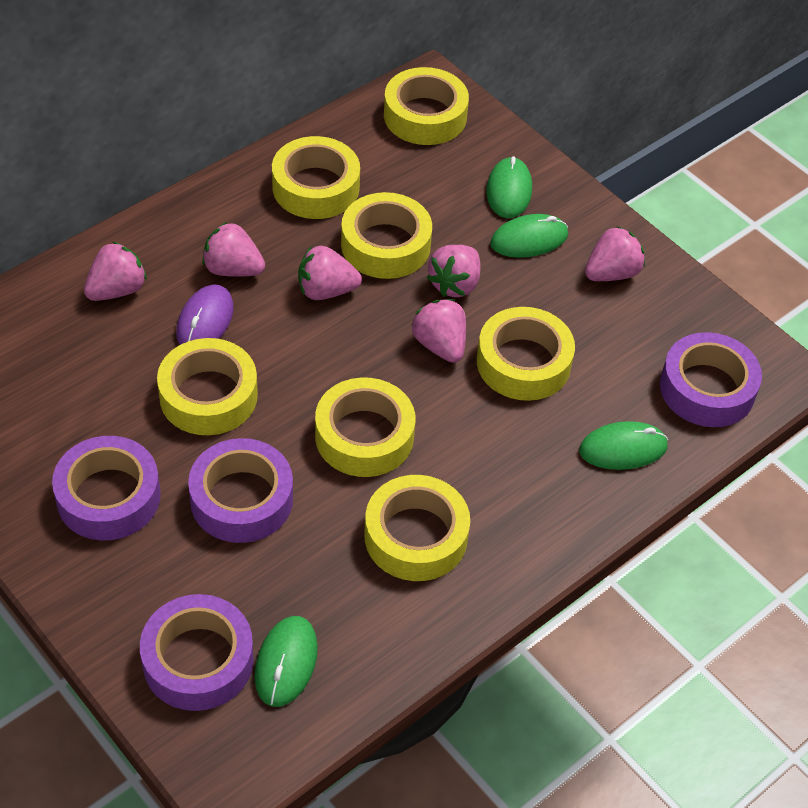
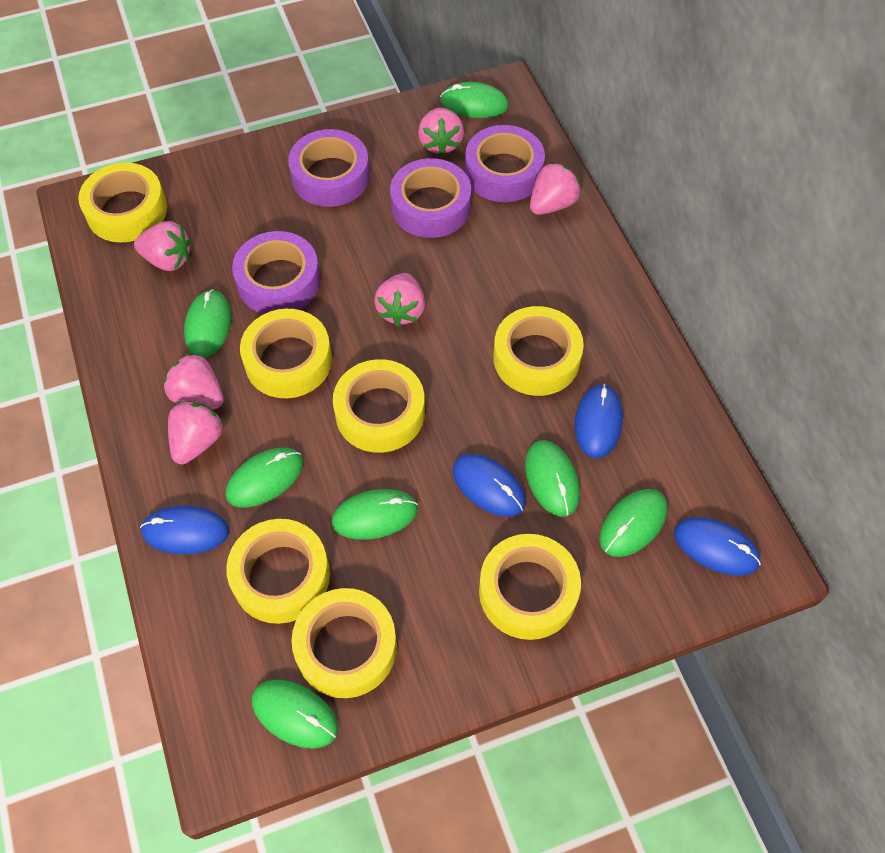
blue mouse: 0 -> 4
green mouse: 4 -> 7
purple mouse: 1 -> 0

